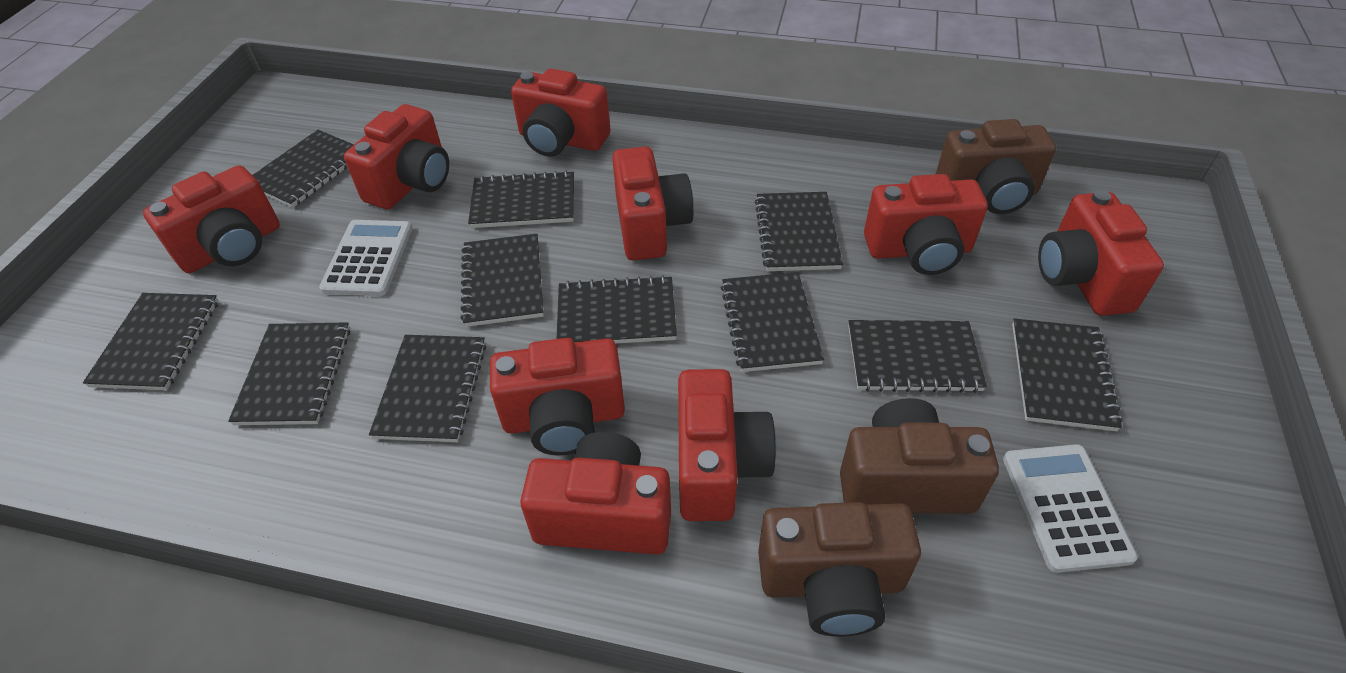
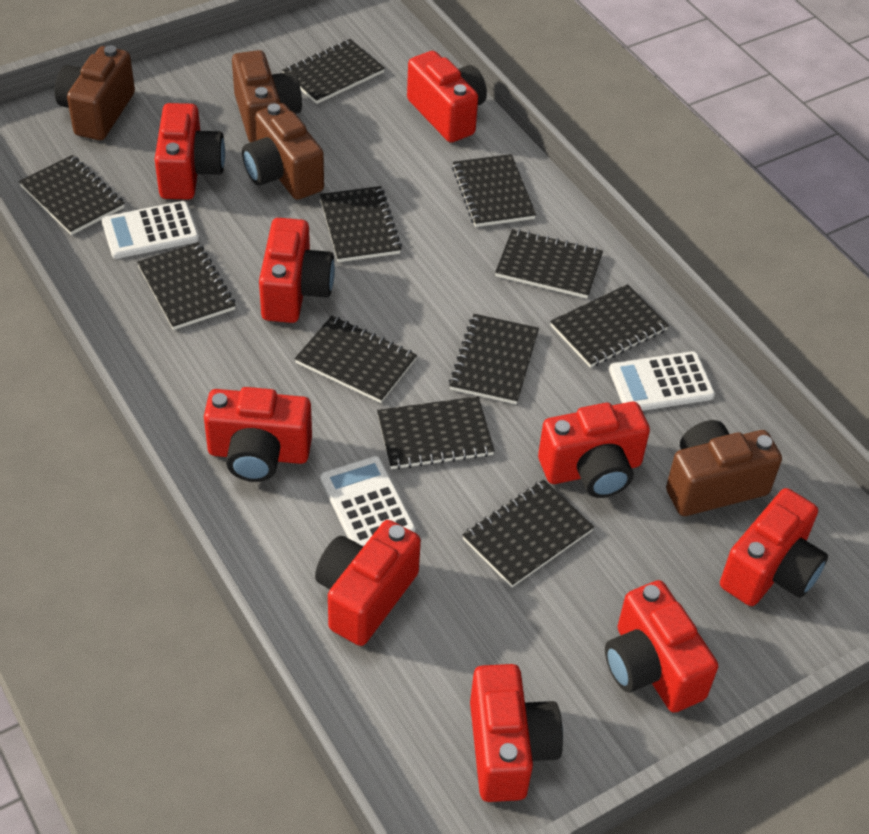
brown camera: 3 -> 4
white calculator: 2 -> 3

